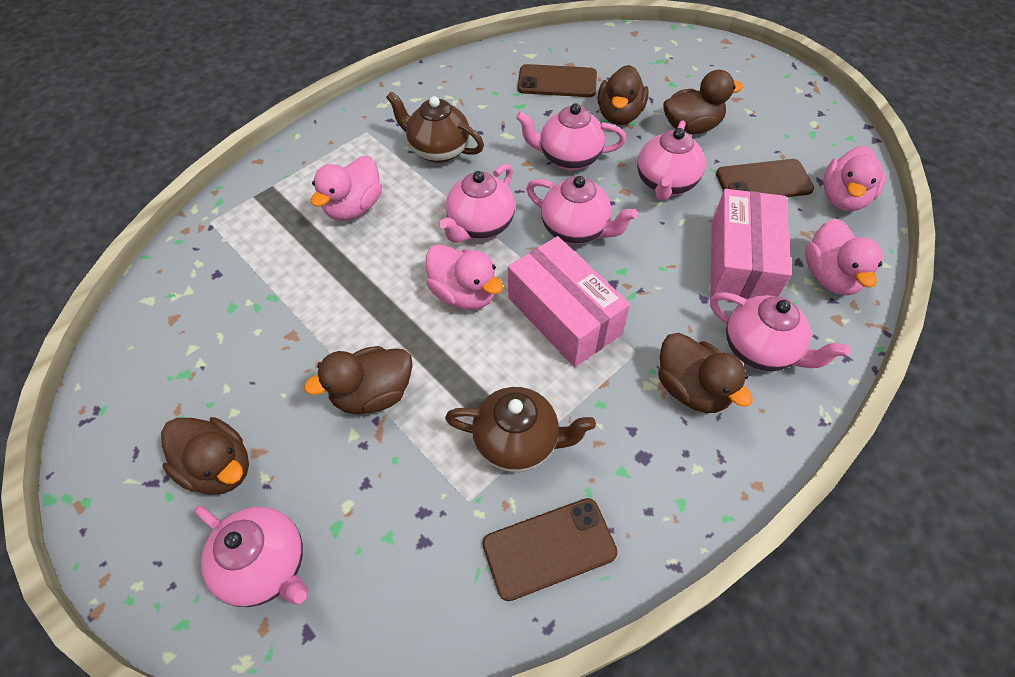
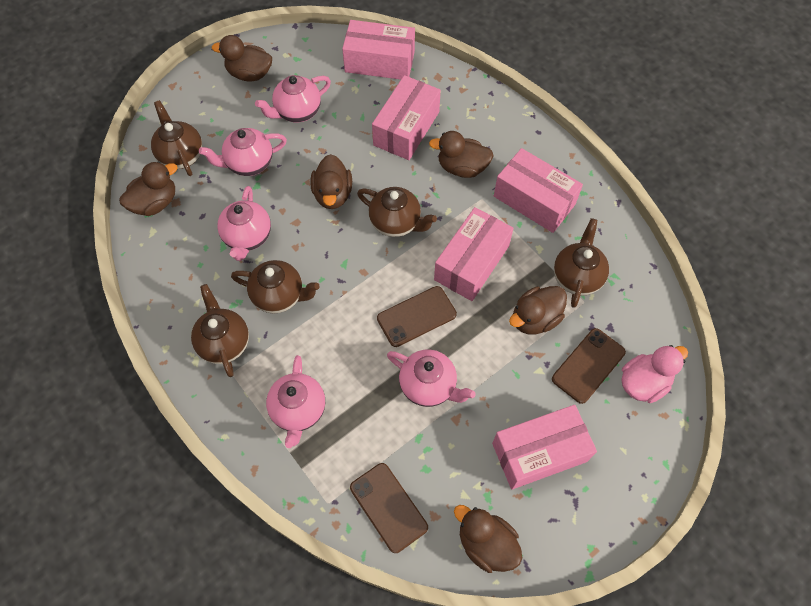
brown duck: 5 -> 6
brown teapot: 2 -> 5
pink box: 2 -> 5
pink duck: 4 -> 1
pink teapot: 6 -> 5

